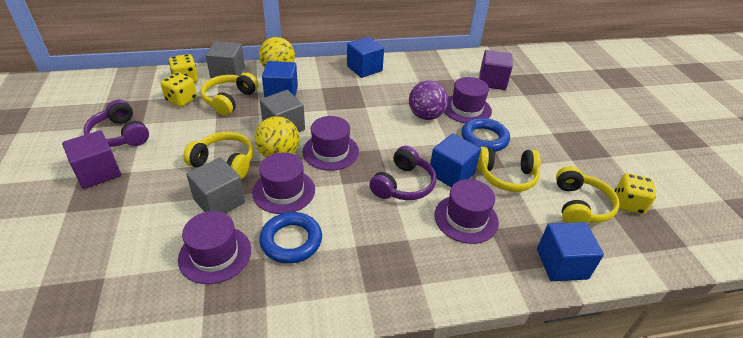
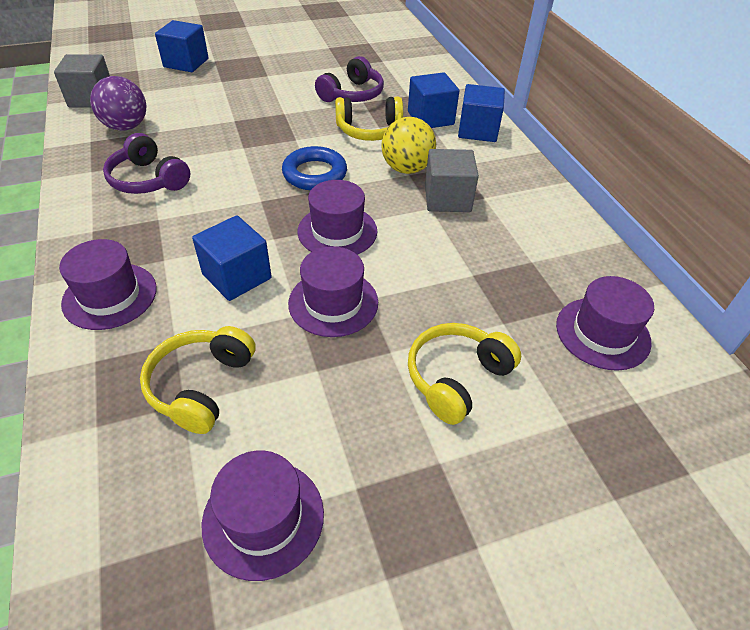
blue ring: 2 -> 1
grey cube: 3 -> 2
purple cube: 2 -> 0
yellow ball: 2 -> 1
yellow dice: 3 -> 0
yellow headphones: 4 -> 3

